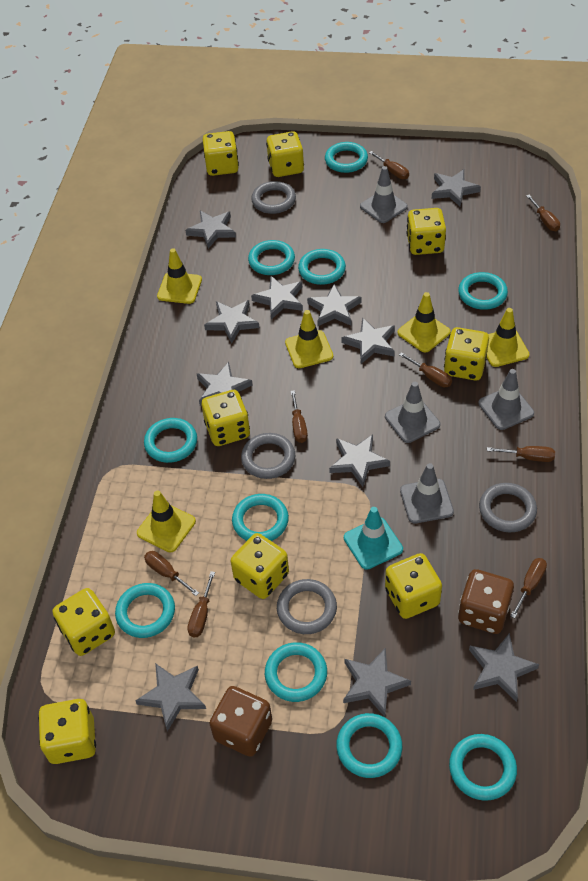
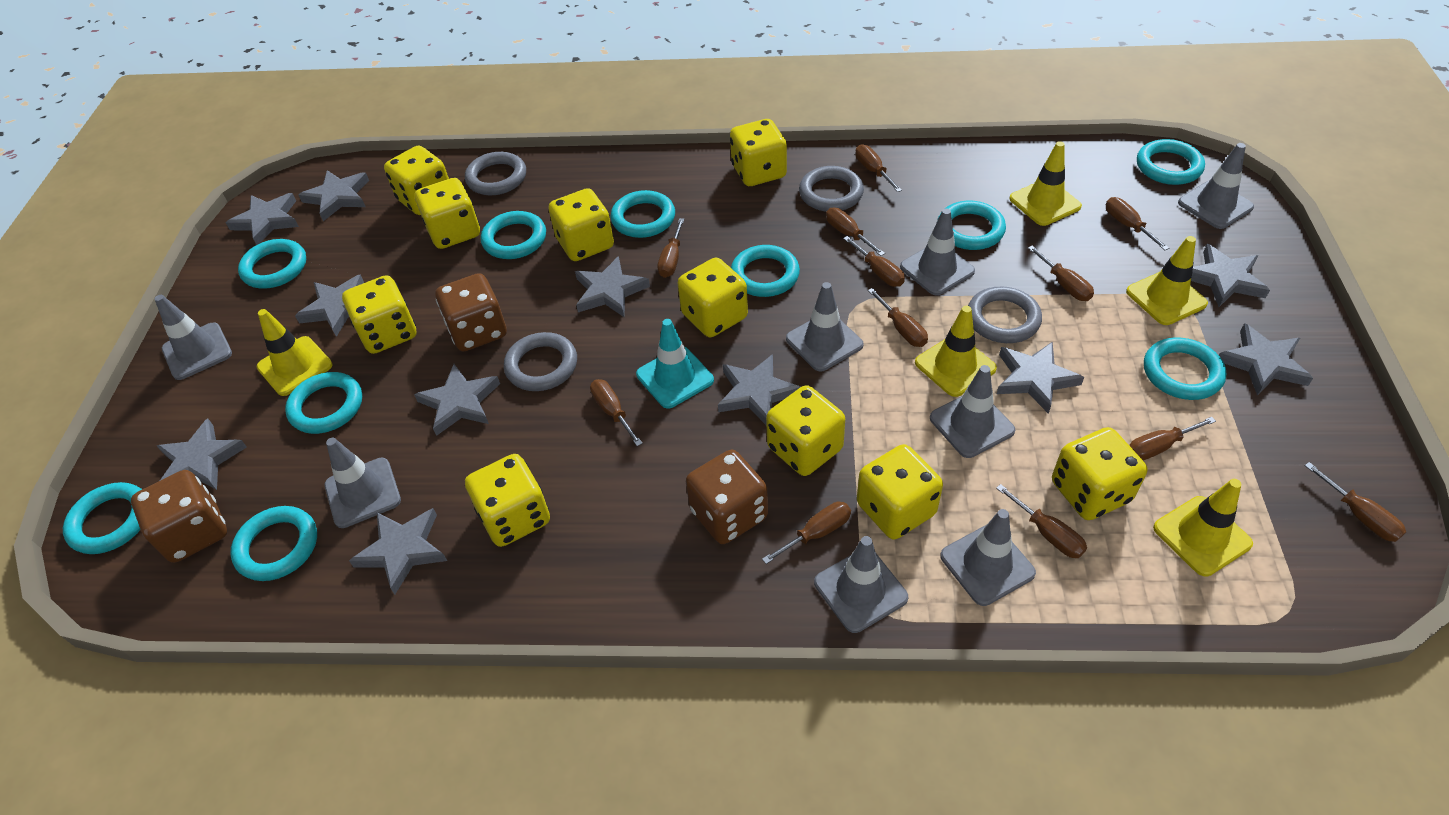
brown dice: 2 -> 3
brown screwdriver: 8 -> 12
grey traffic cone: 4 -> 8
yellow dice: 9 -> 10

